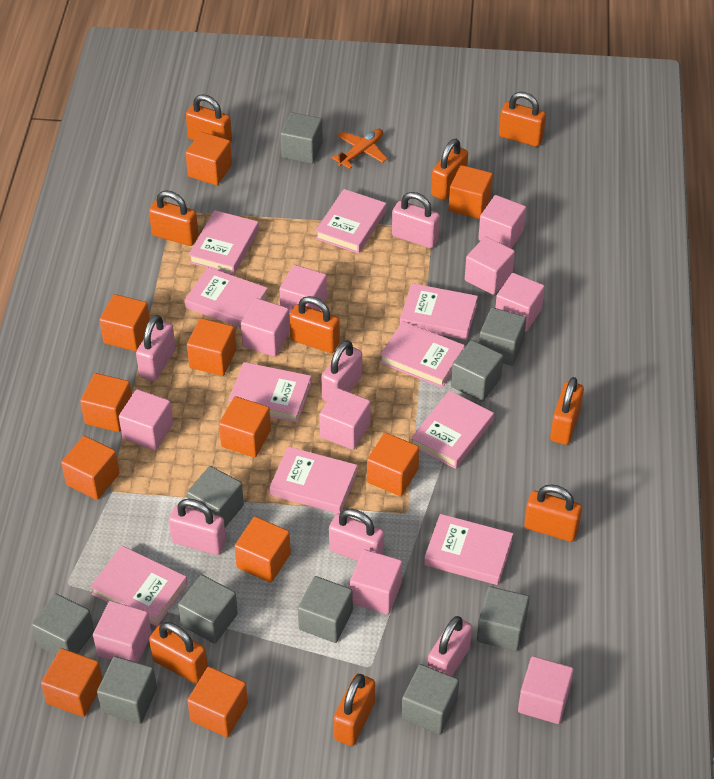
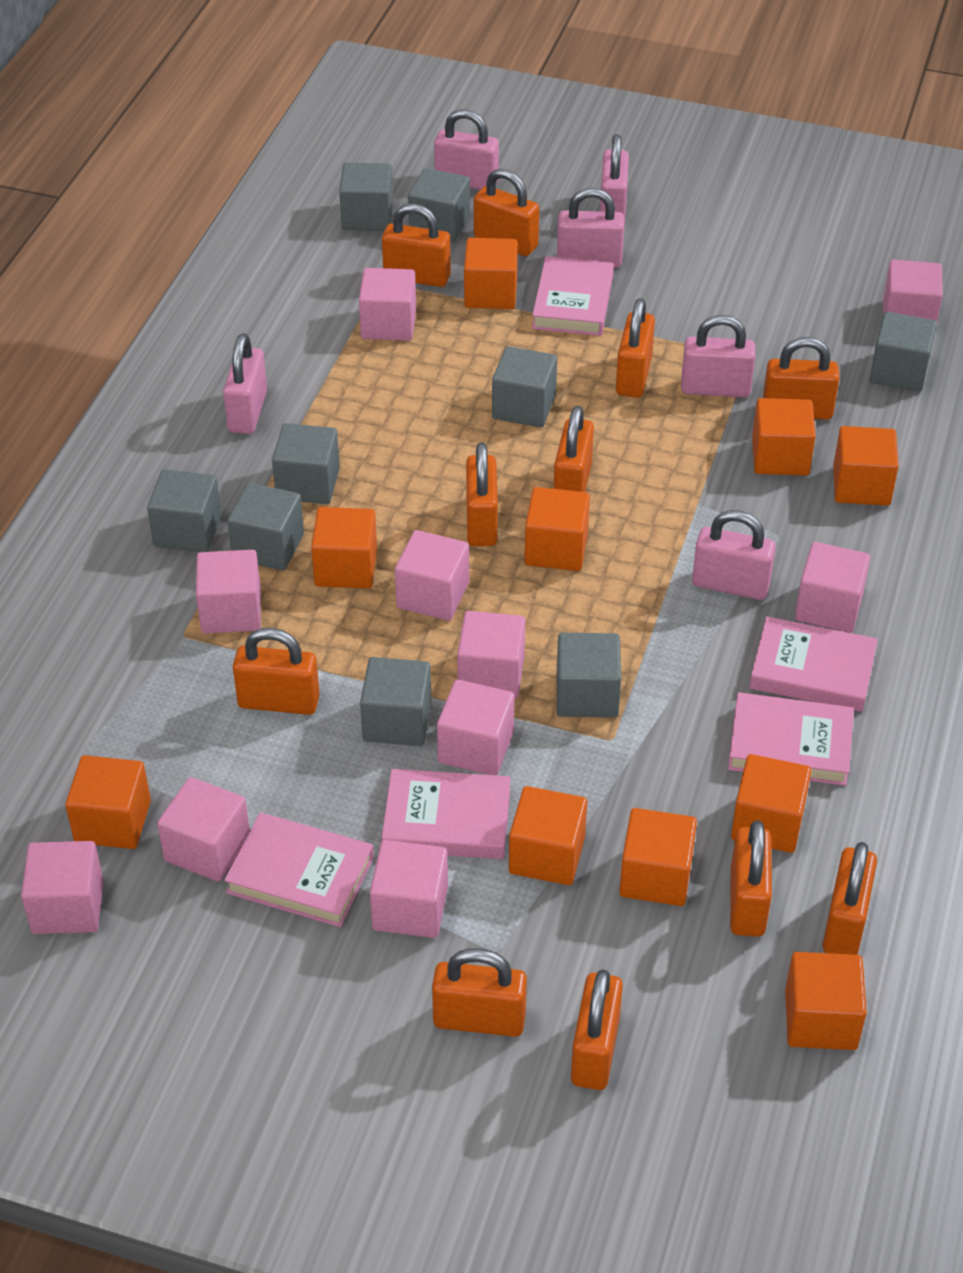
grey cube: 10 -> 9
orange cube: 11 -> 10
orange padlock: 9 -> 11
orange plane: 1 -> 0
pink book: 10 -> 5

